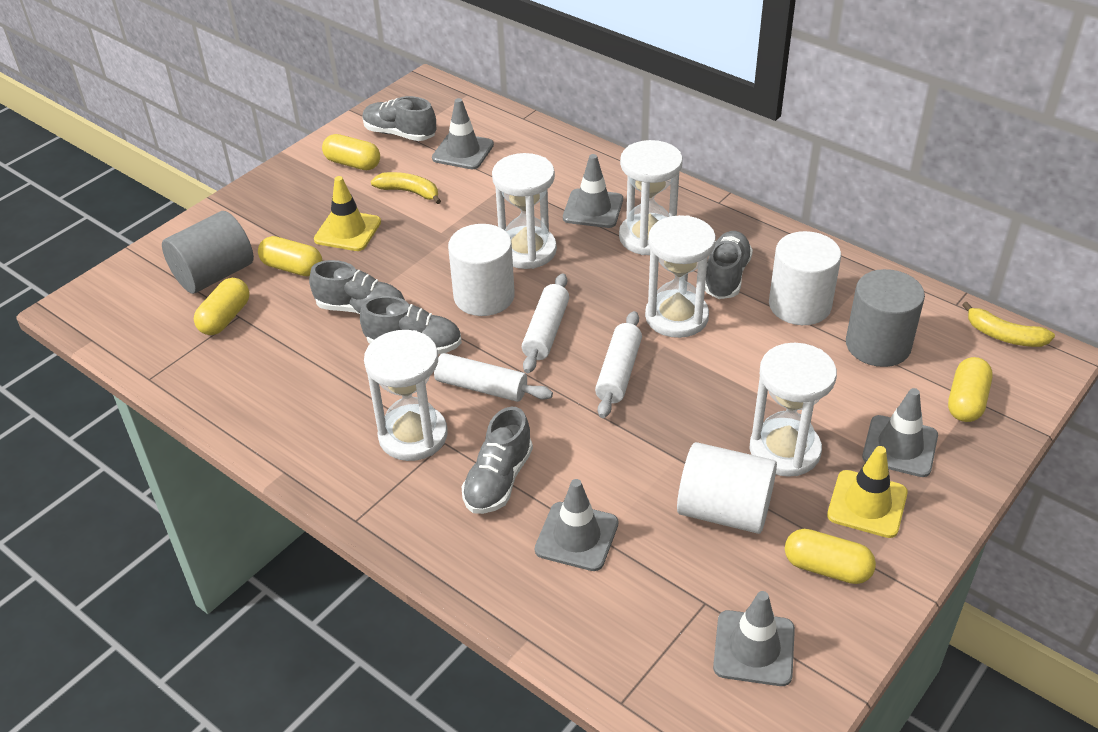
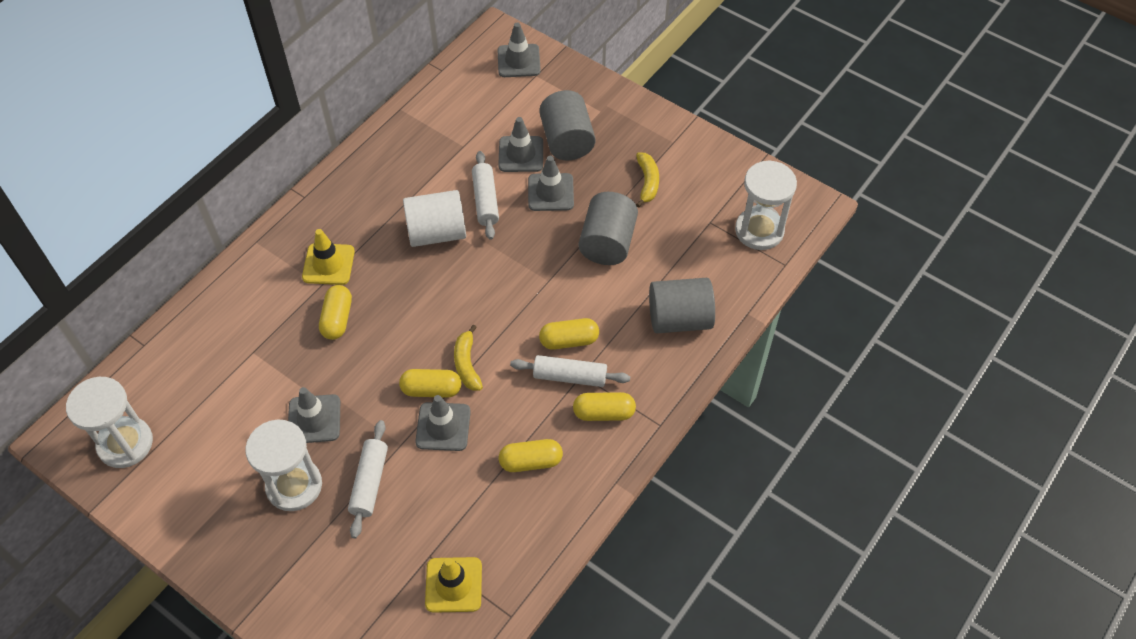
grey cylinder: 2 -> 3
grey shoe: 5 -> 0
white cylinder: 3 -> 1
white hourglass: 5 -> 3

